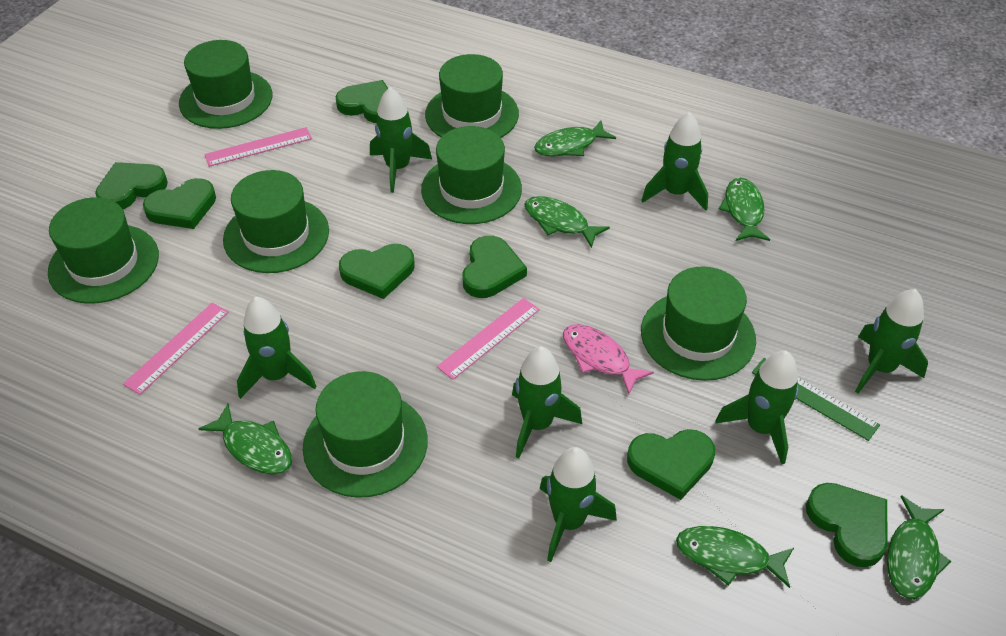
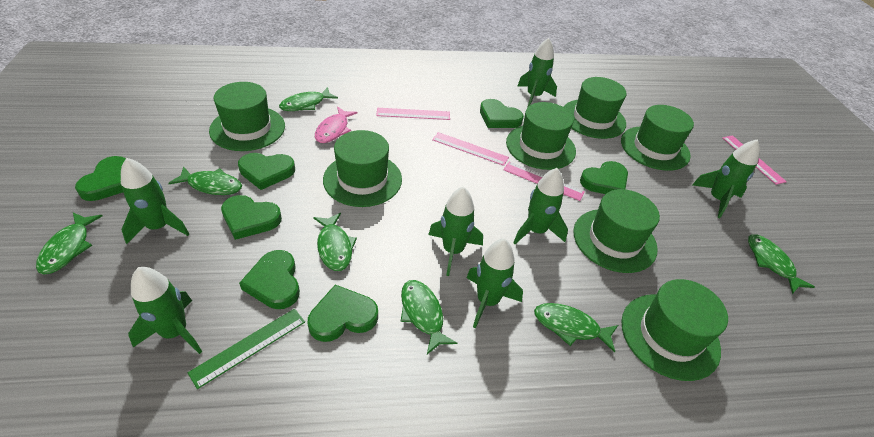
green fish: 6 -> 7
pink ruler: 3 -> 4

